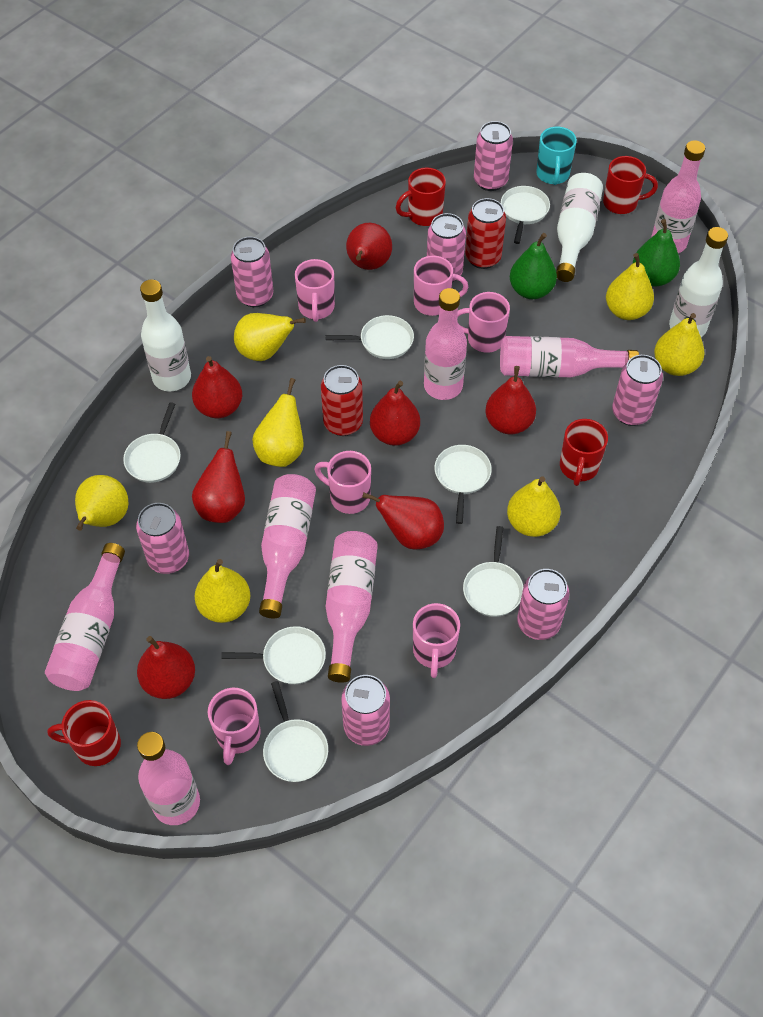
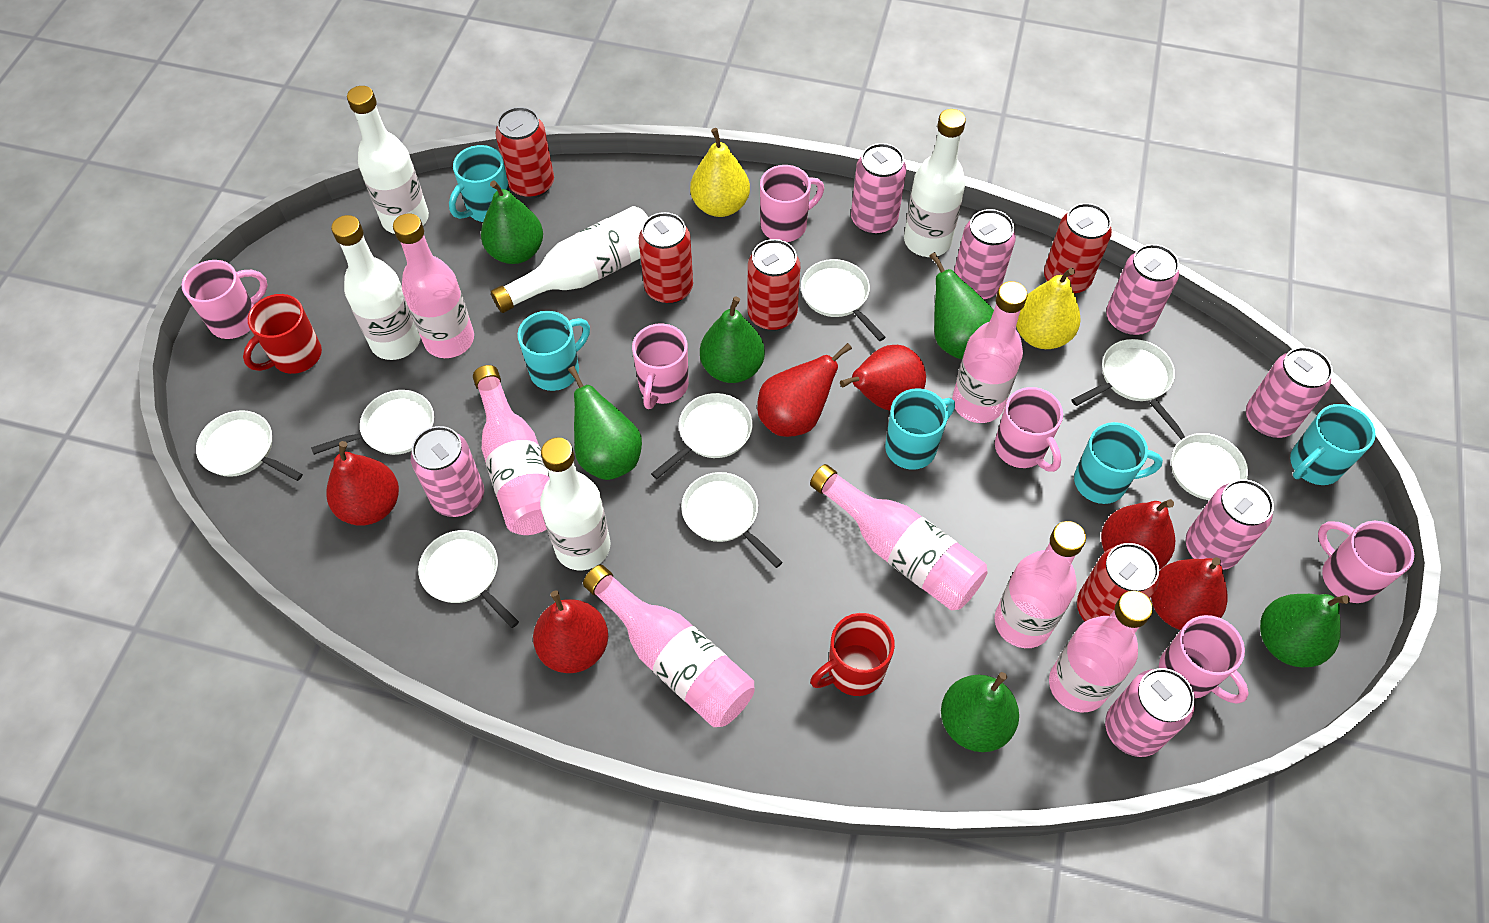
green pear: 2 -> 6
red can: 2 -> 5
red mug: 4 -> 2
red pear: 7 -> 6
turquoise mug: 1 -> 5
white bottle: 3 -> 5
white pan: 7 -> 8
yellow pear: 7 -> 2

